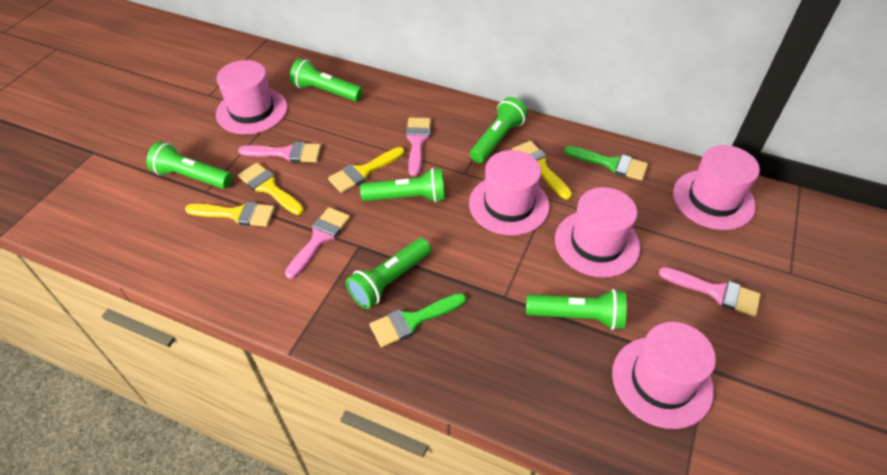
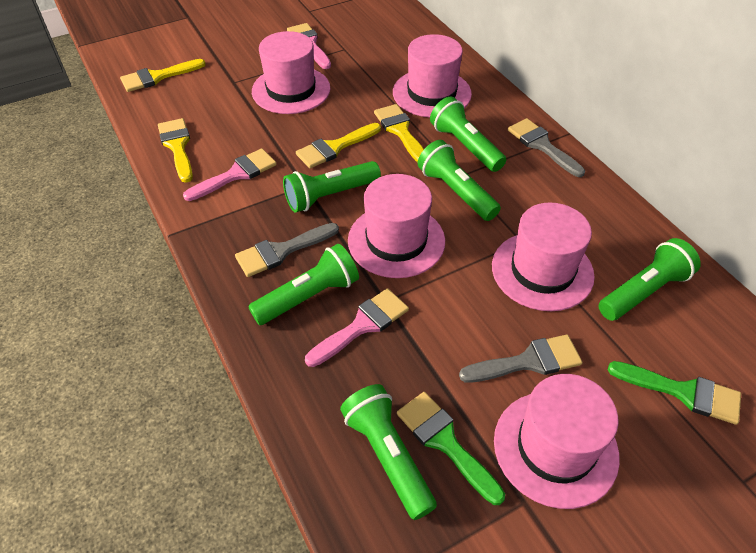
grey brush: 0 -> 3
pink brush: 4 -> 3

